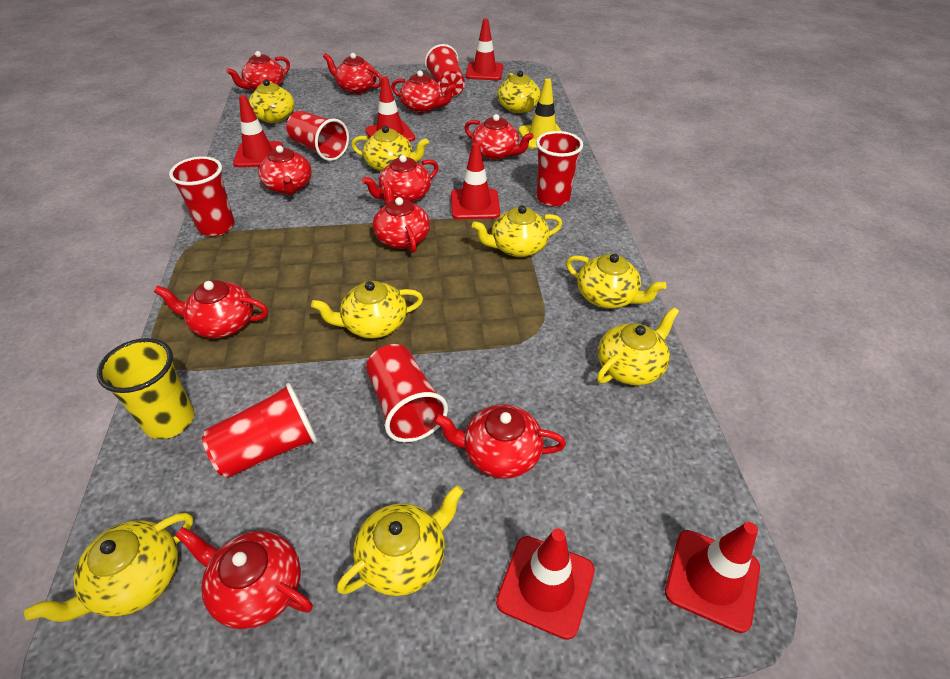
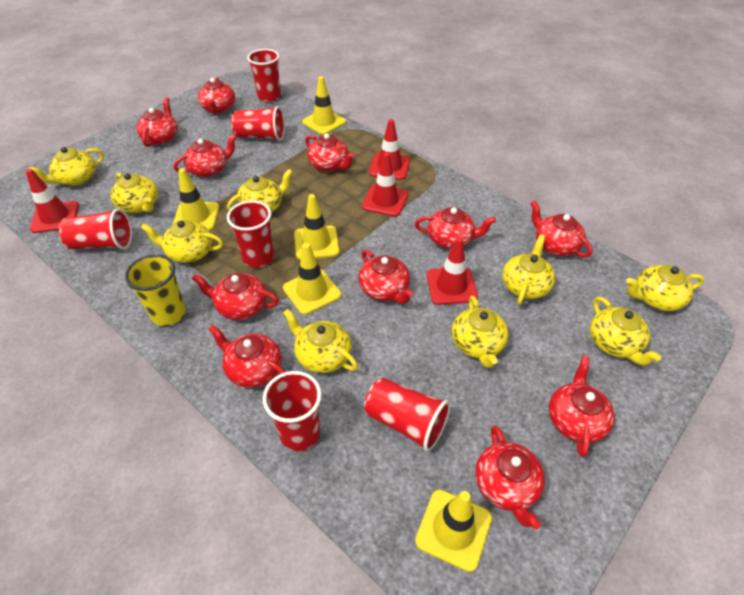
red teapot: 10 -> 11
red traffic cone: 6 -> 4
yellow traffic cone: 1 -> 5

